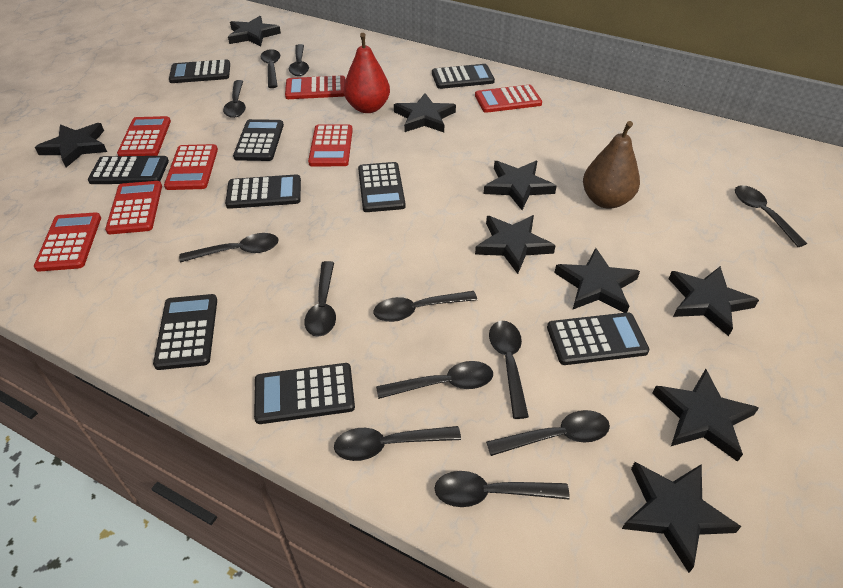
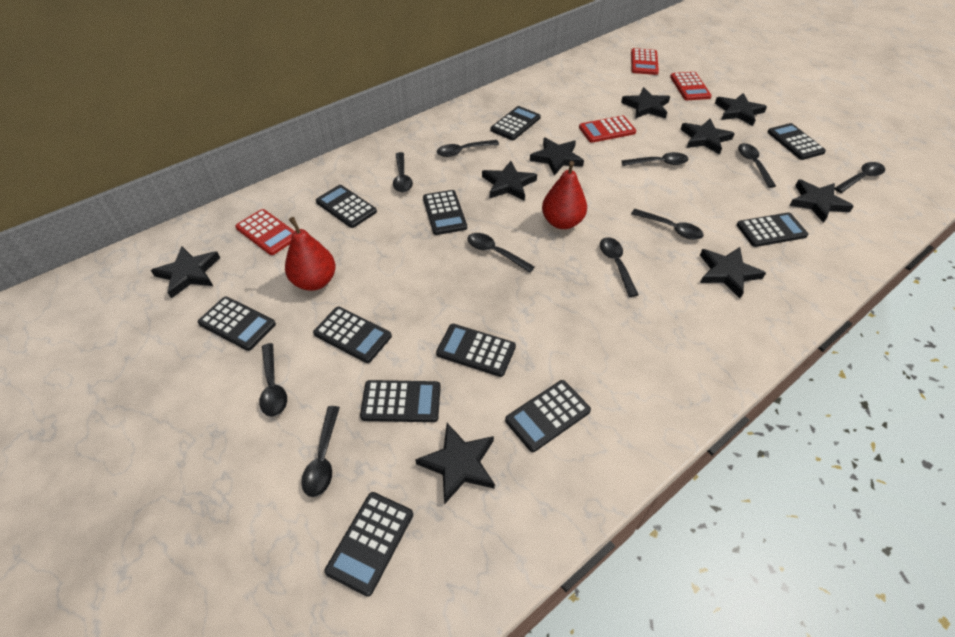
black calculator: 9 -> 11
black spoon: 12 -> 10
brown pear: 1 -> 0
red calculator: 7 -> 4
red pear: 1 -> 2

